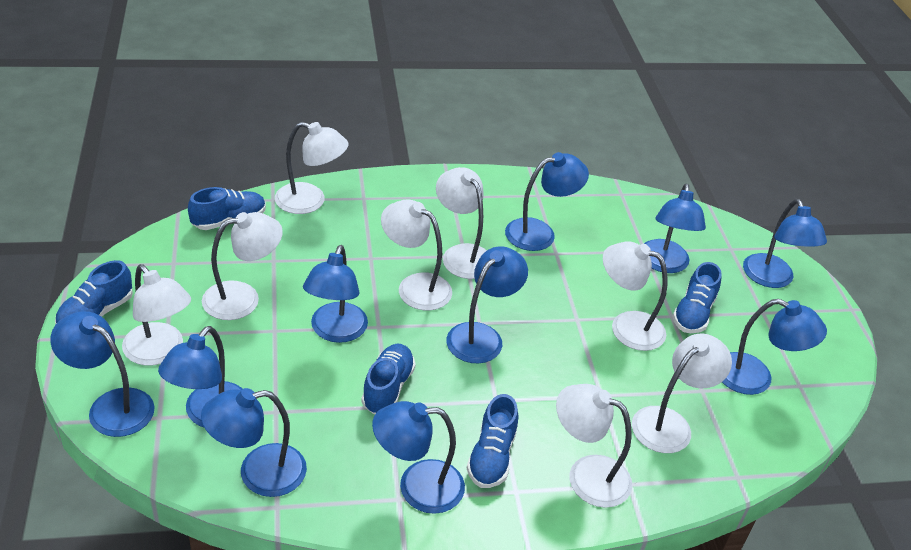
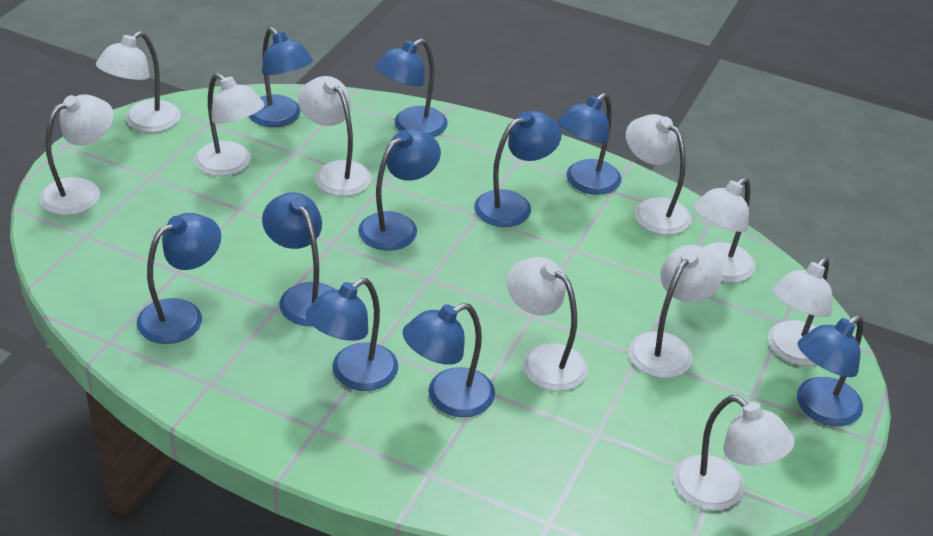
blue shoe: 5 -> 0
white lamp: 8 -> 10

